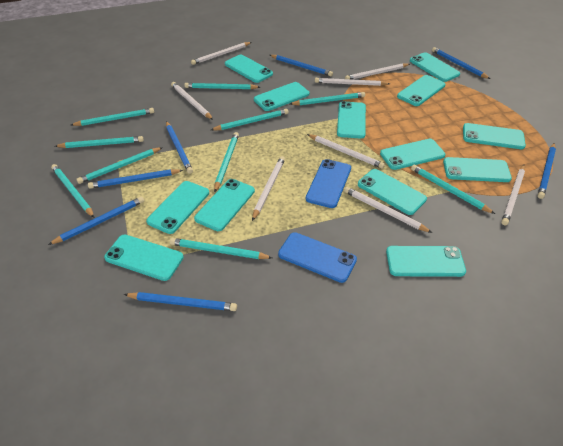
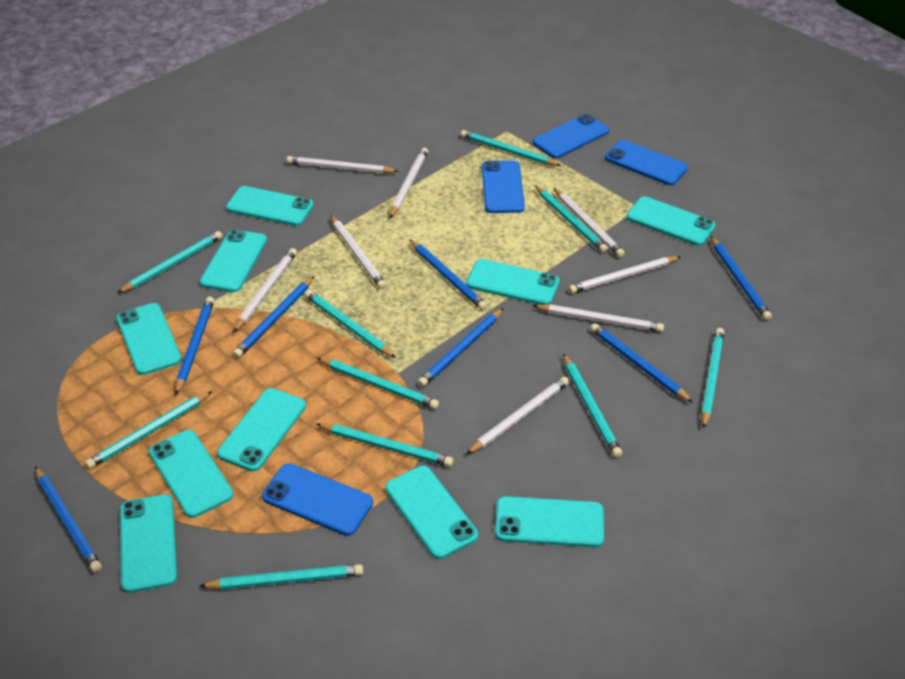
blue phone: 2 -> 4
turquoise phone: 13 -> 10

